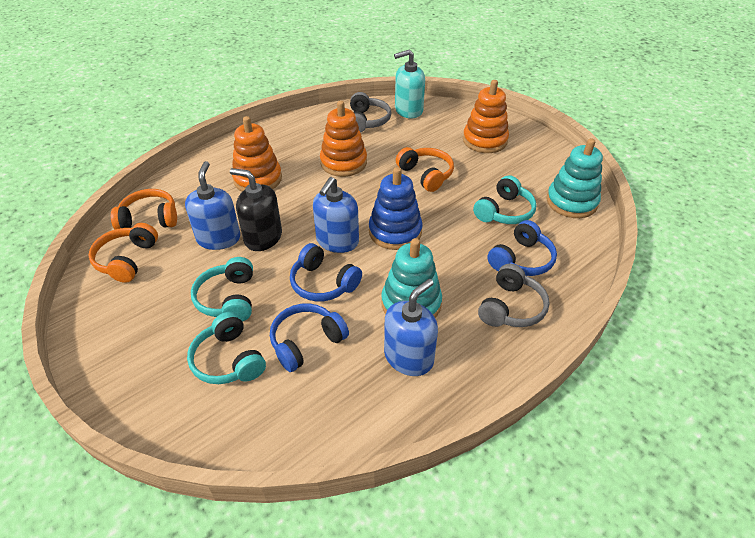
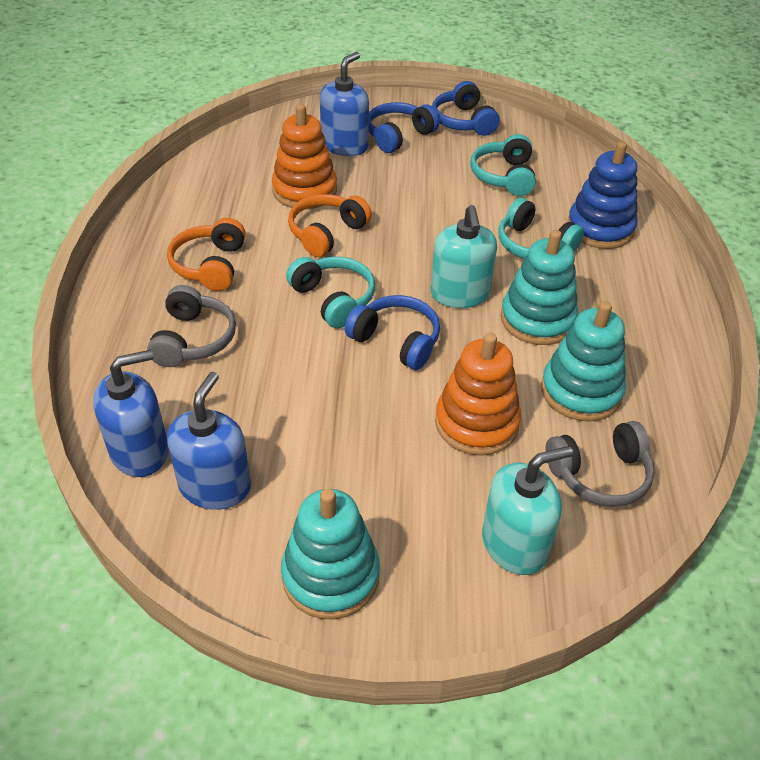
black soap dispenser: 1 -> 0
orange headphones: 3 -> 2
orange stacking toy: 3 -> 2
turquoise soap dispenser: 1 -> 2
turquoise stacking toy: 2 -> 3

